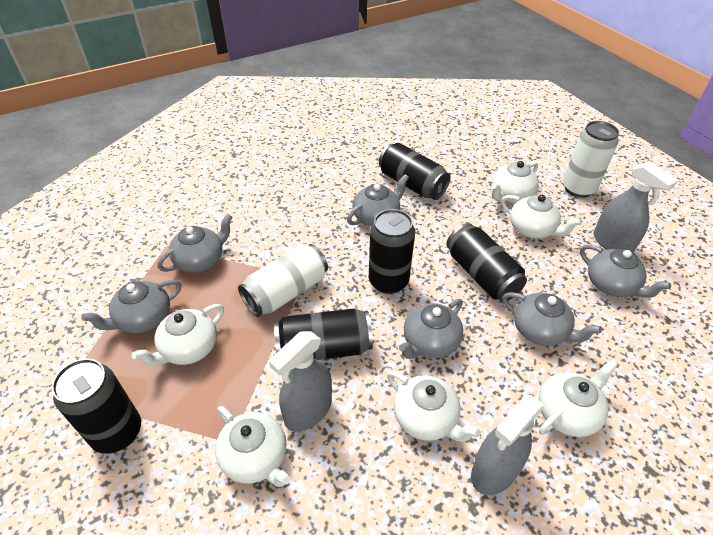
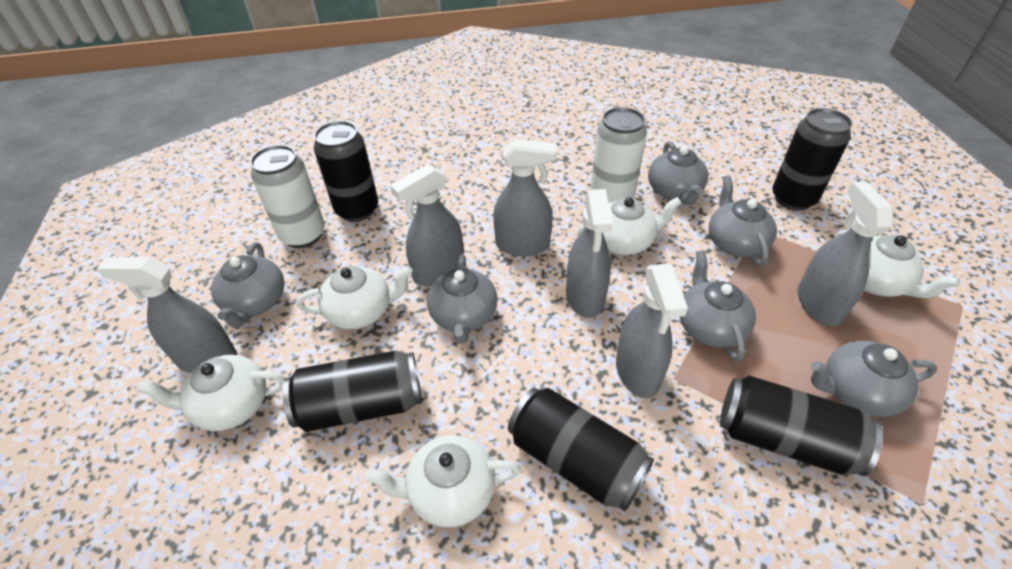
grey spray bottle: 3 -> 6
white teapot: 6 -> 5

